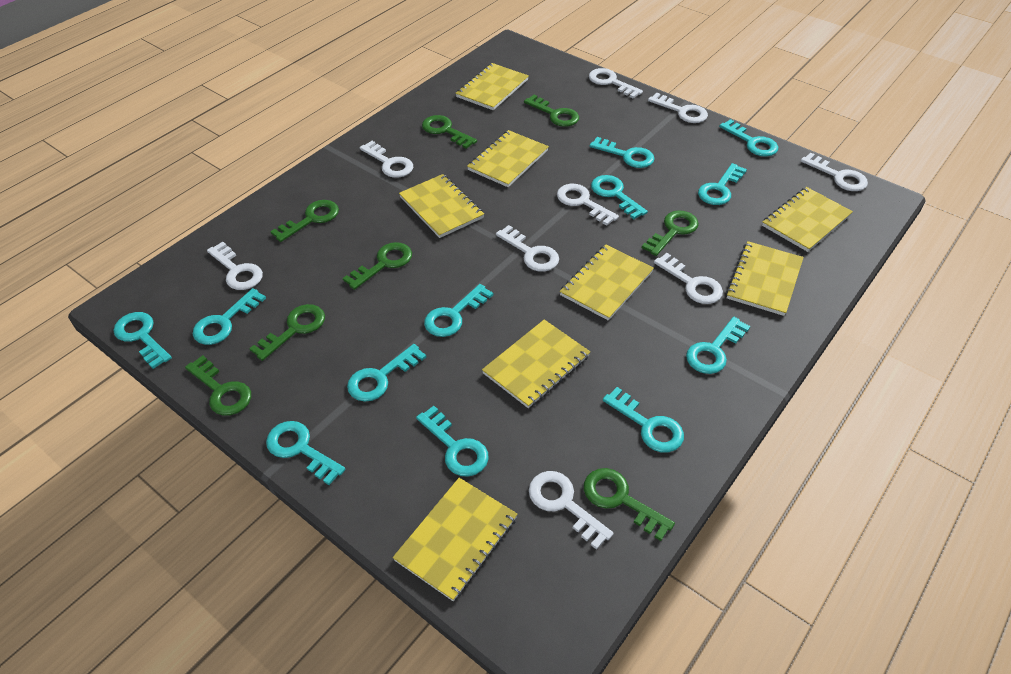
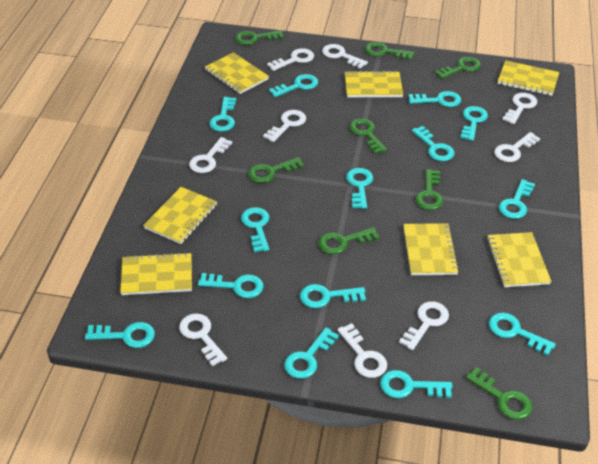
turquoise key: 12 -> 14
yellow notebook: 8 -> 7

